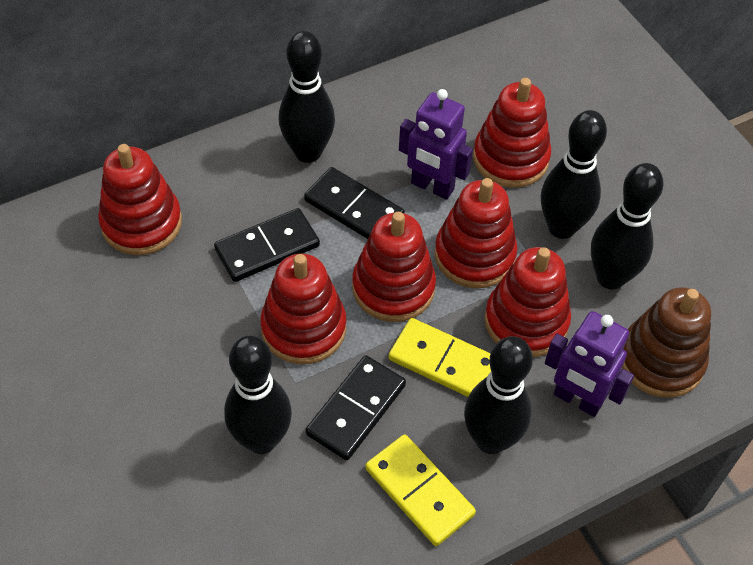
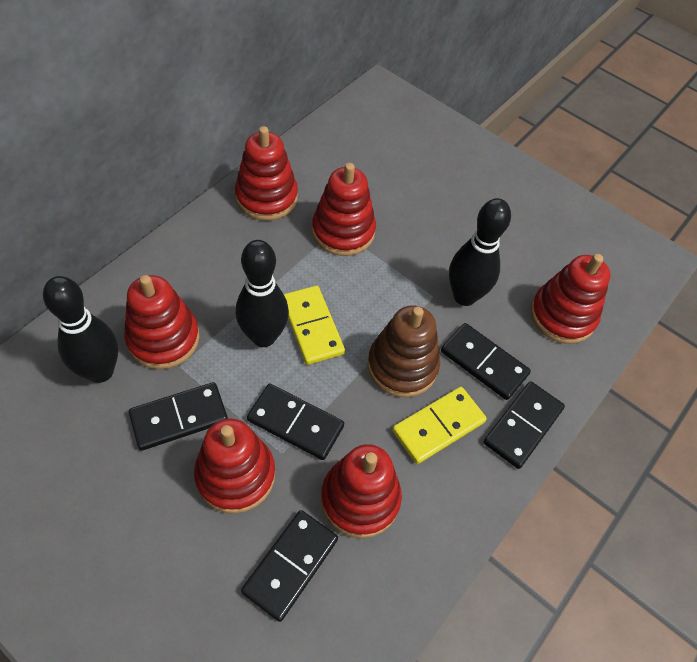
black bowling pin: 5 -> 3
black domino: 3 -> 5
purple robot: 2 -> 0

